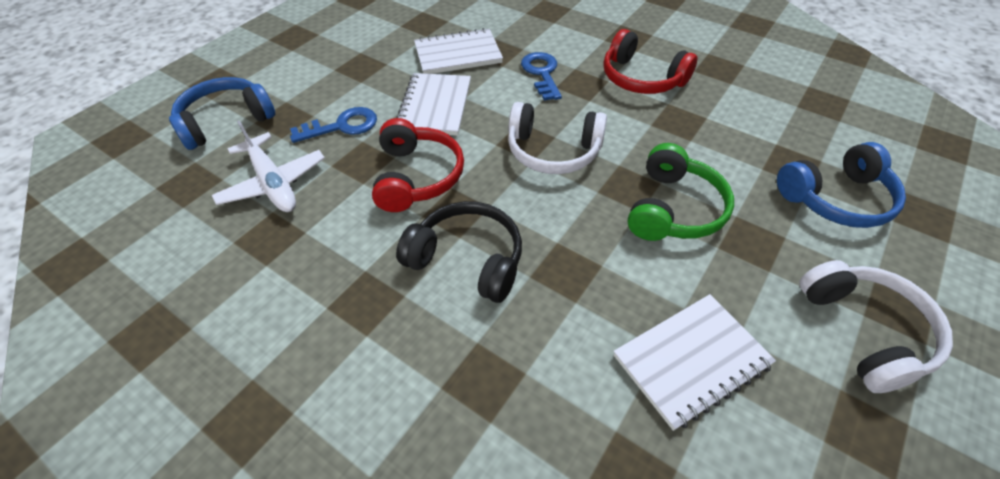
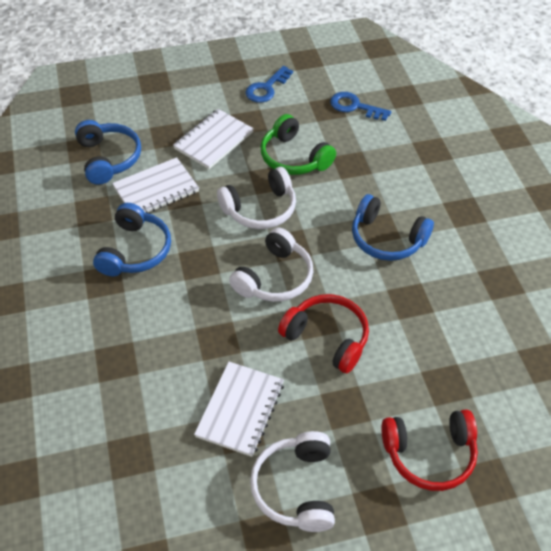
black headphones: 1 -> 0
blue headphones: 2 -> 3
white headphones: 2 -> 3
white plane: 1 -> 0

